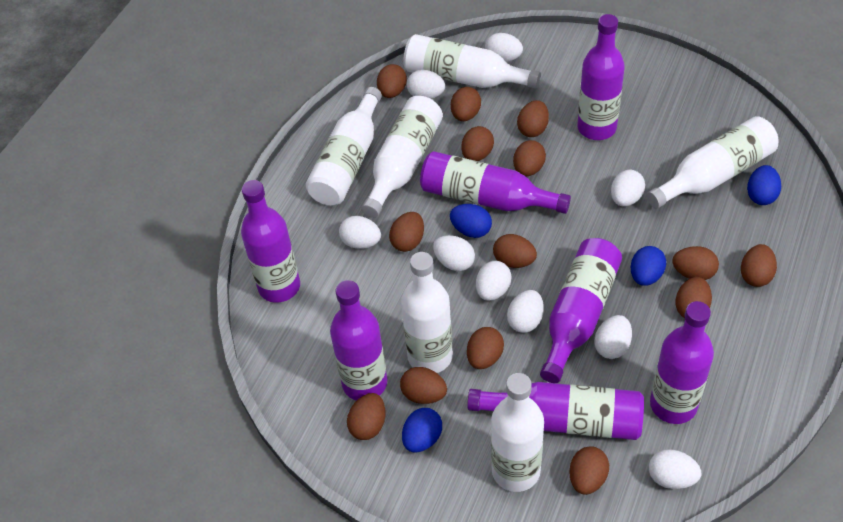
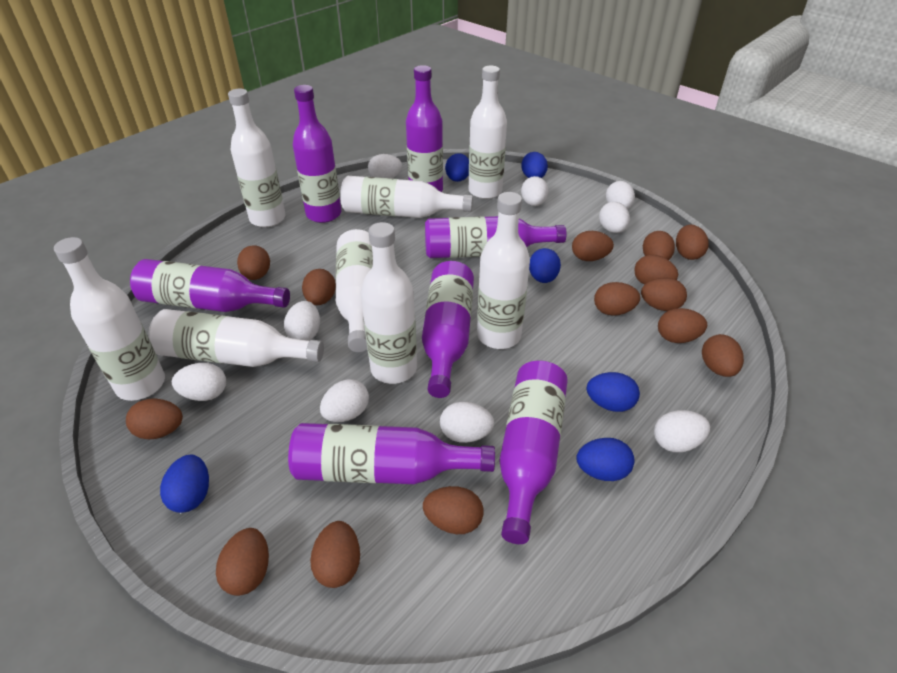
blue egg: 4 -> 6
white bottle: 6 -> 8

